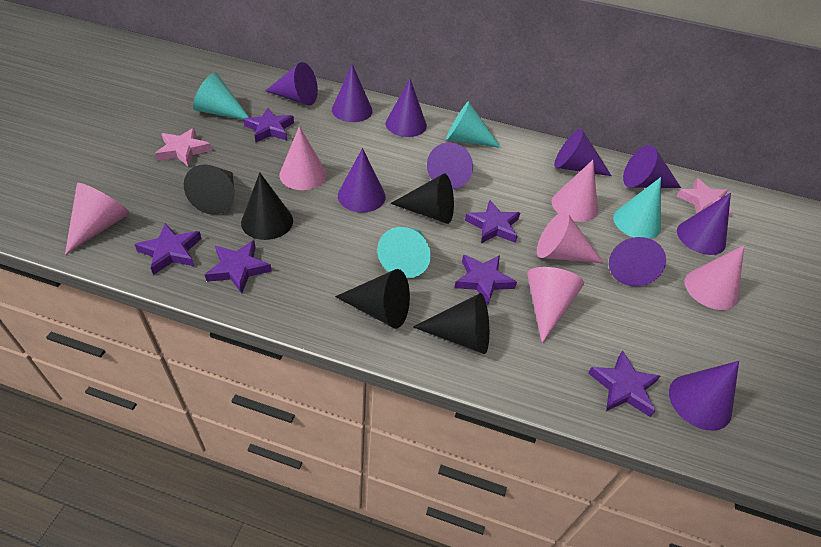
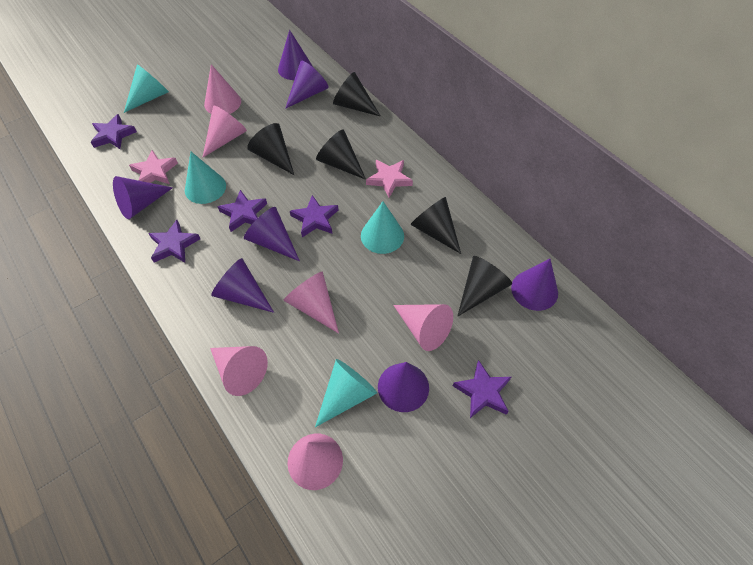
purple cone: 10 -> 7
purple star: 6 -> 5

